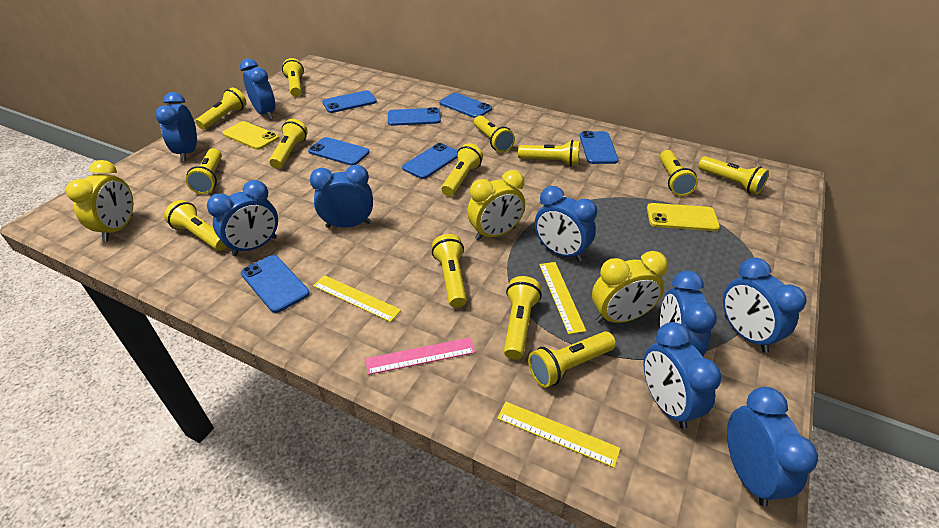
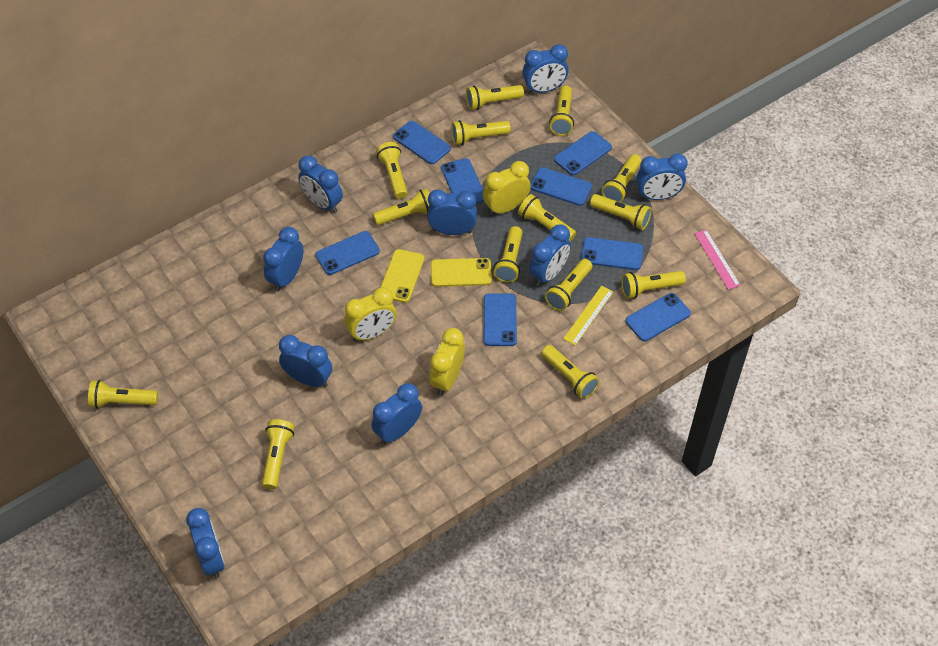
blue phone: 7 -> 8
yellow flashlight: 13 -> 14
yellow ruler: 3 -> 1

